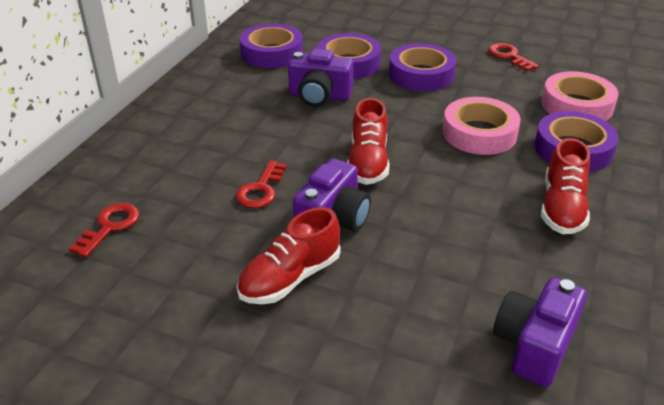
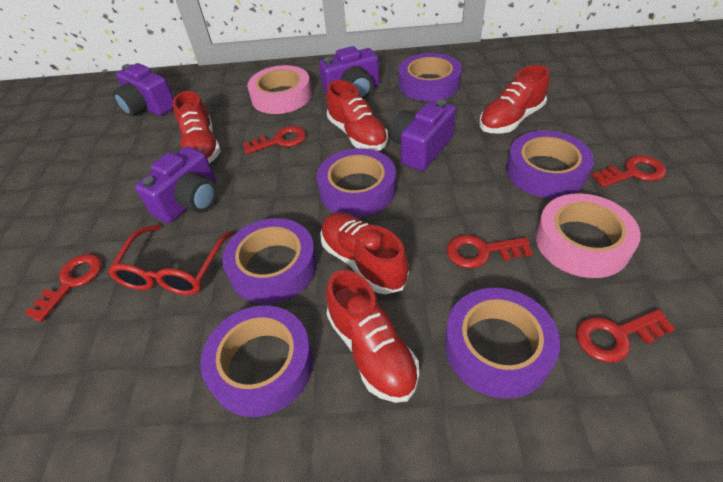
purple camera: 3 -> 4
purple tape: 4 -> 6
red glasses: 0 -> 1
red key: 3 -> 5
red shoe: 3 -> 5

